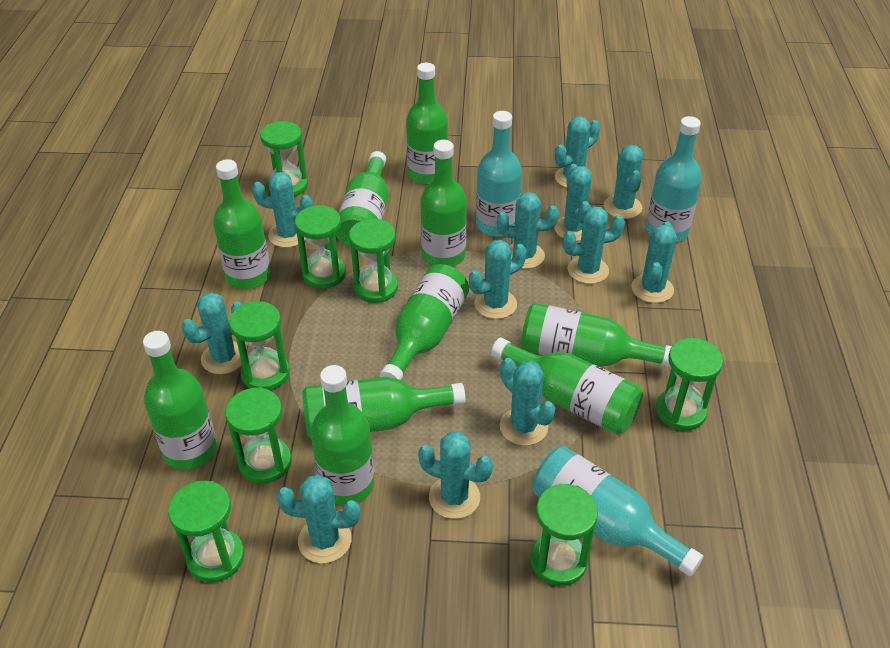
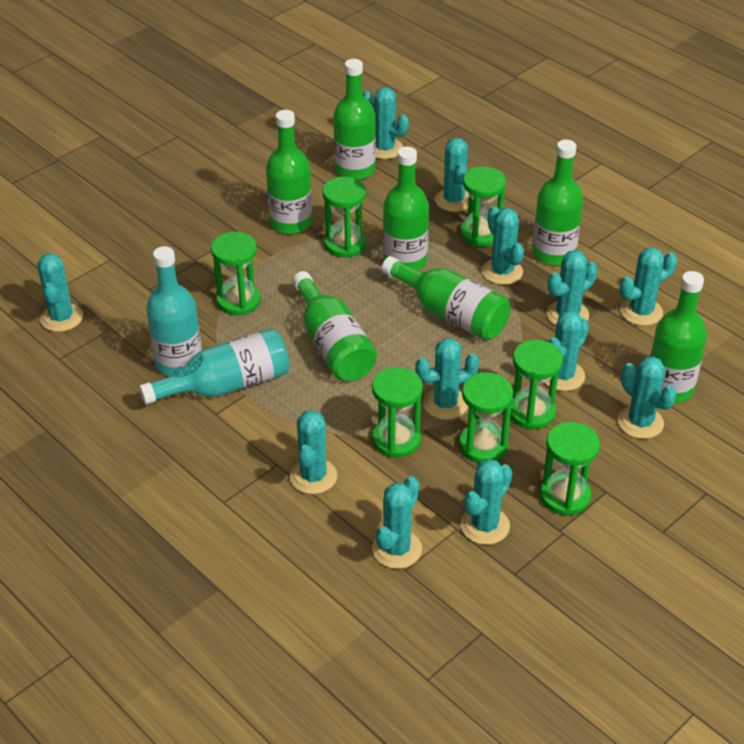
green bottle: 10 -> 7
green hourglass: 8 -> 7
turquoise bottle: 3 -> 2

